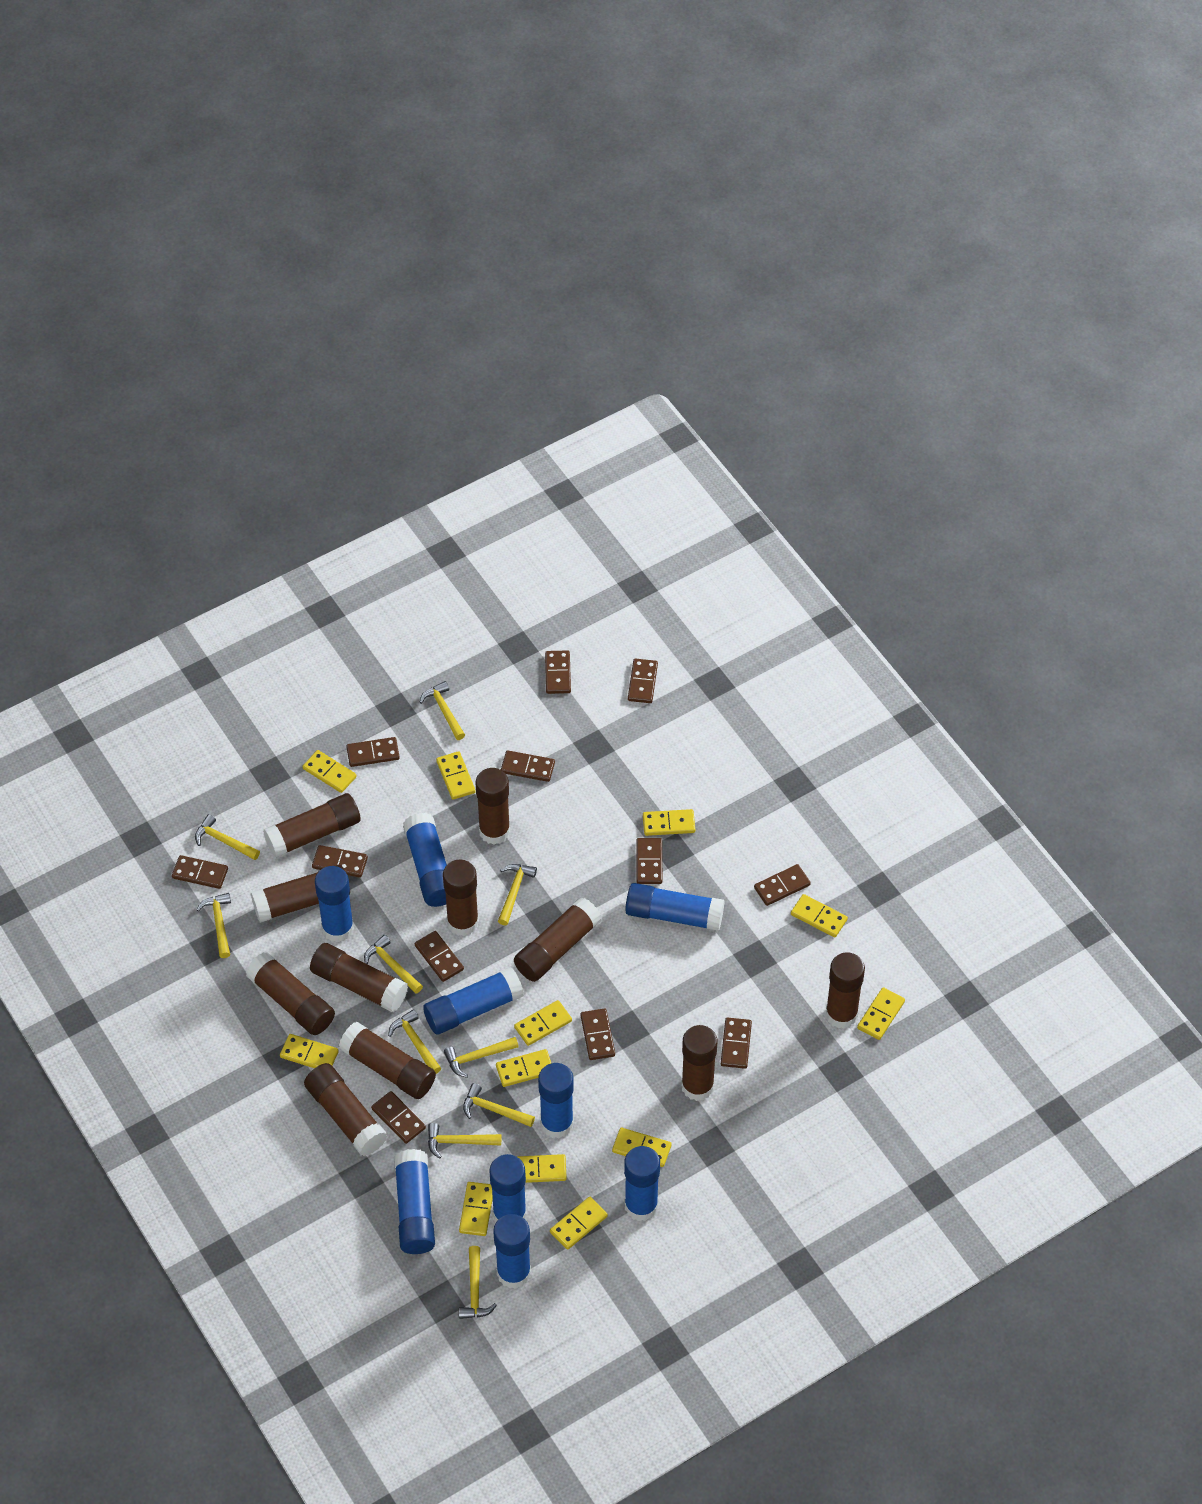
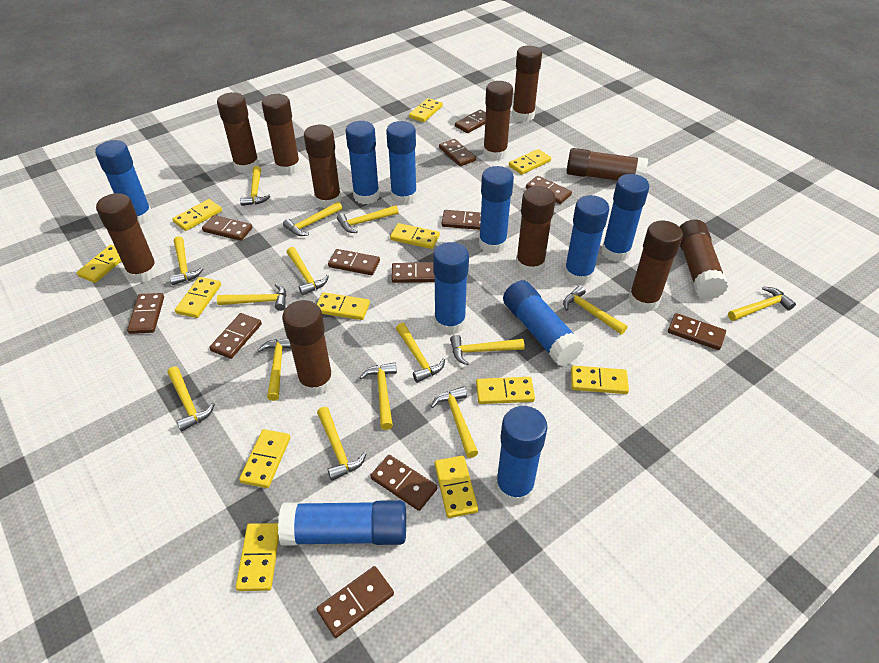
blue glue stick: 9 -> 10
yellow hammer: 10 -> 15

